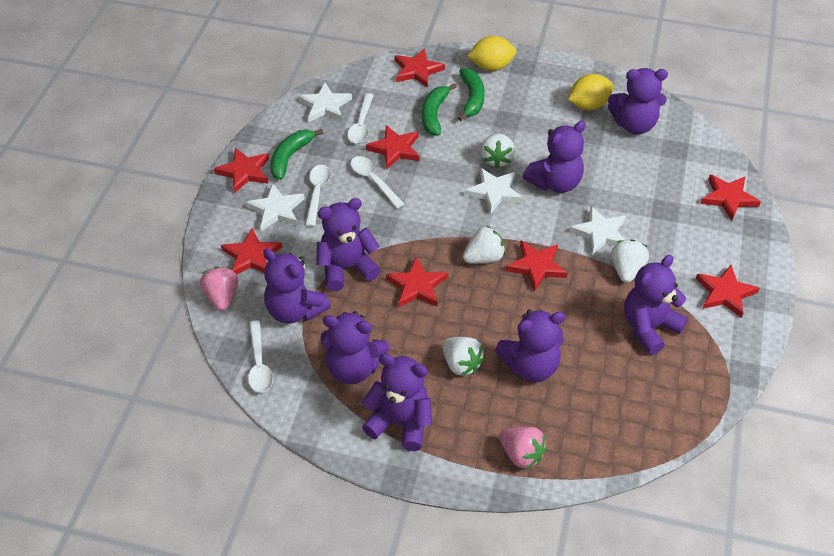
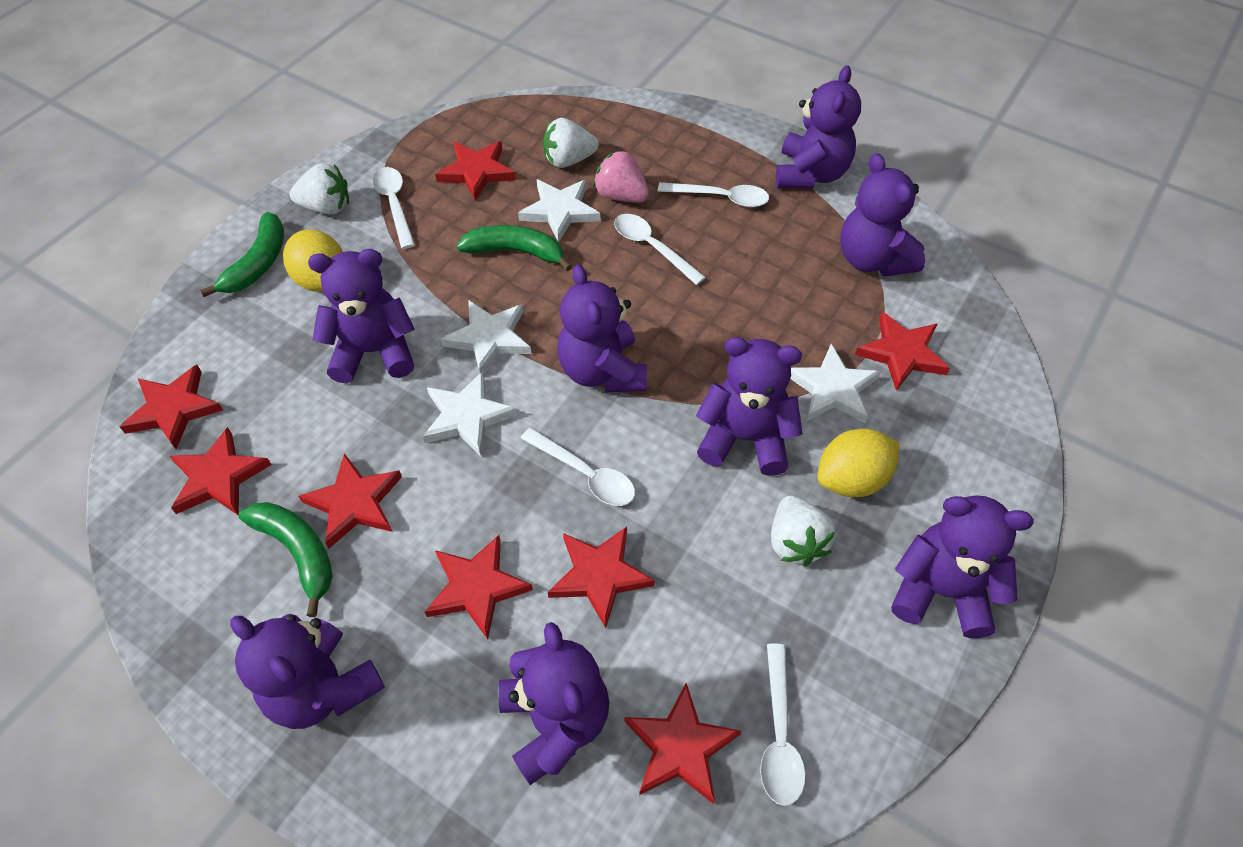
pink strawberry: 2 -> 1
white spoon: 4 -> 5
white strawberry: 4 -> 3

